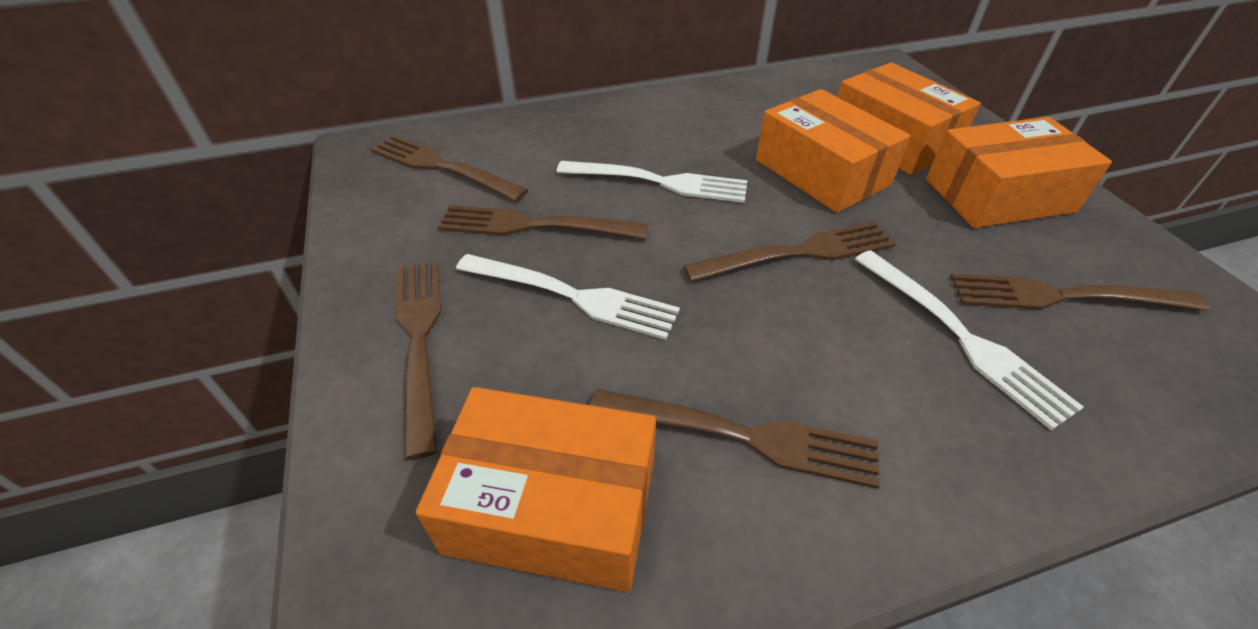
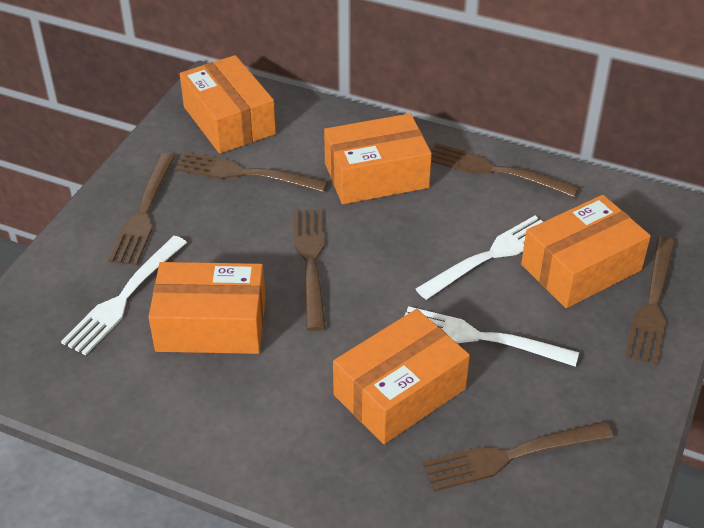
orange box: 4 -> 5

